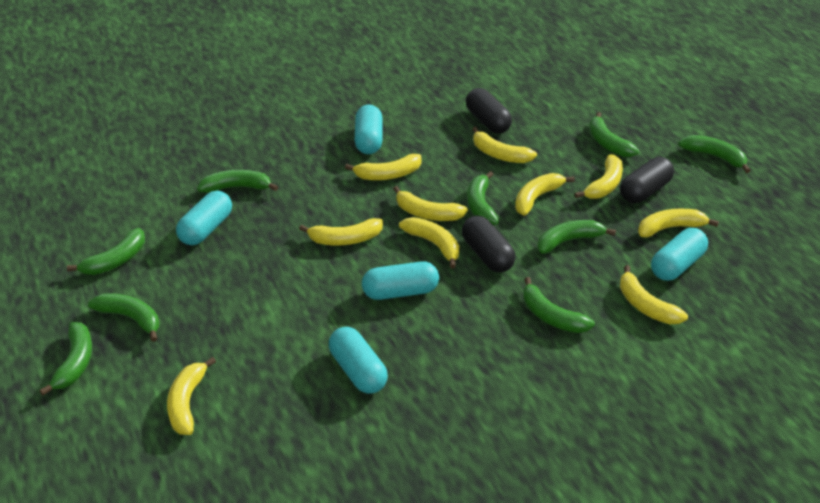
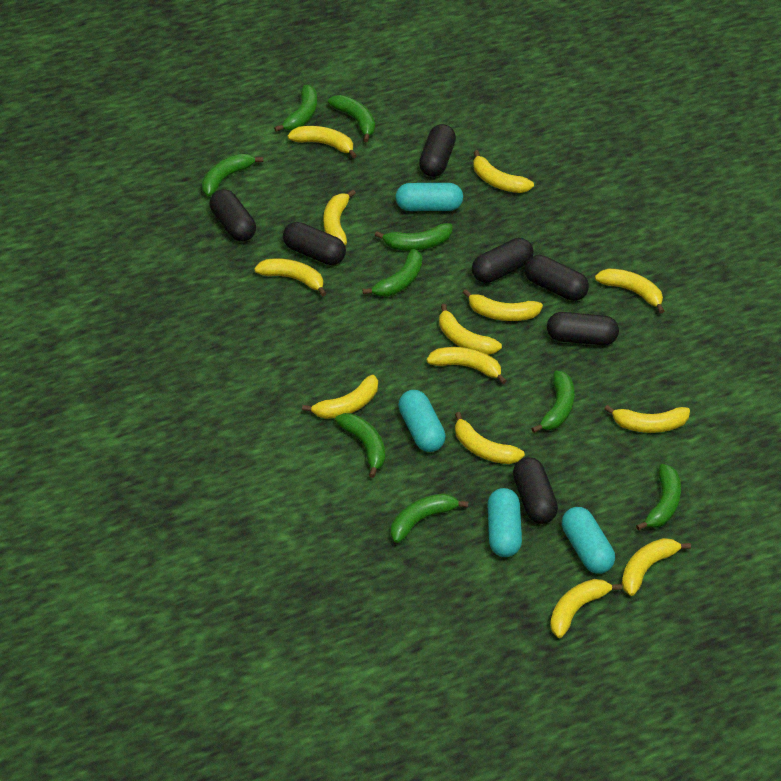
black capsule: 3 -> 7
turquoise capsule: 5 -> 4
yellow banana: 10 -> 13

